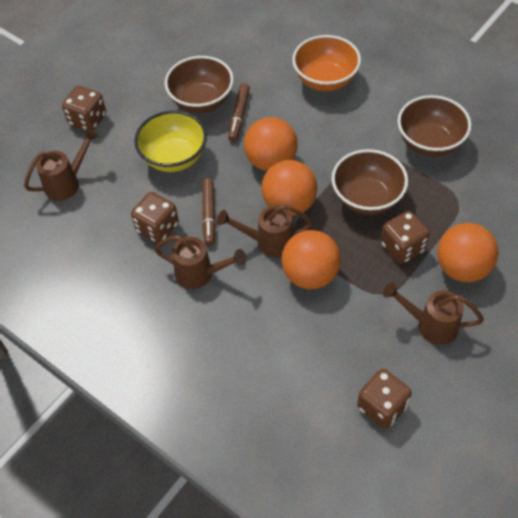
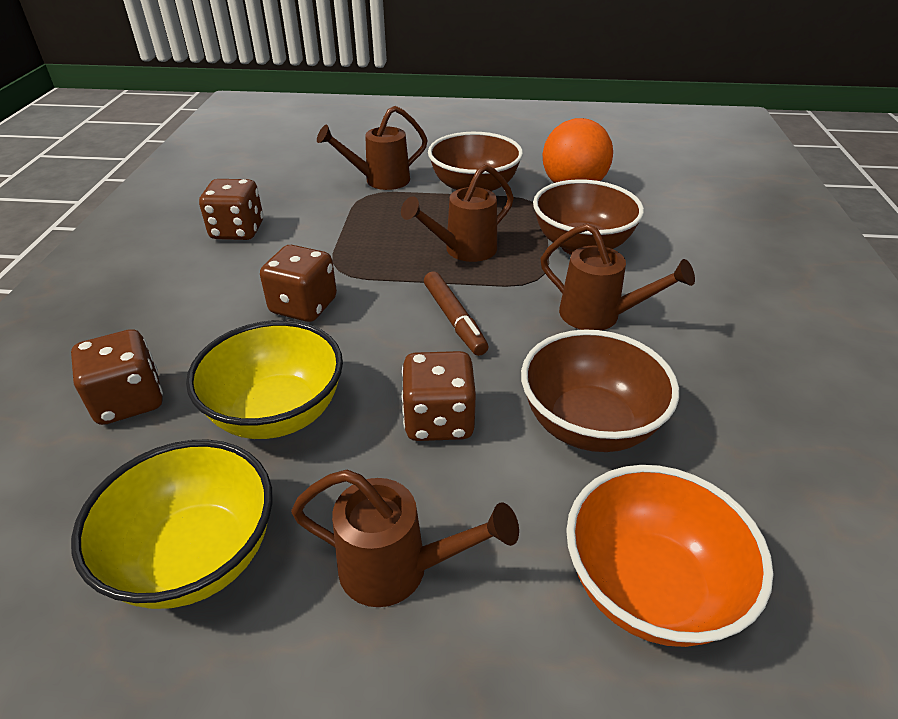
brown marker: 2 -> 1
orange ball: 4 -> 1
yellow bowl: 1 -> 2

